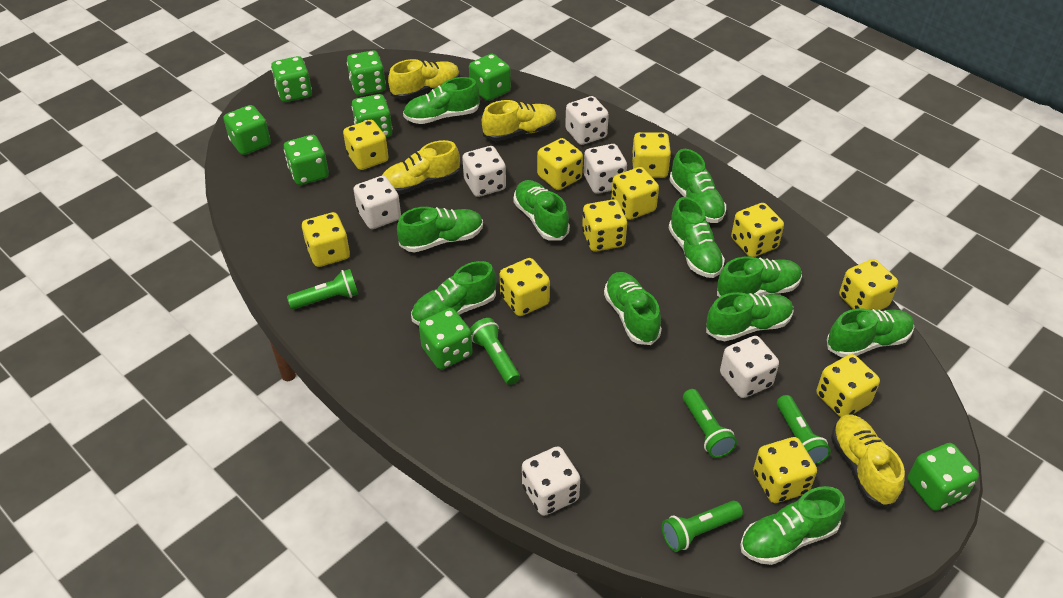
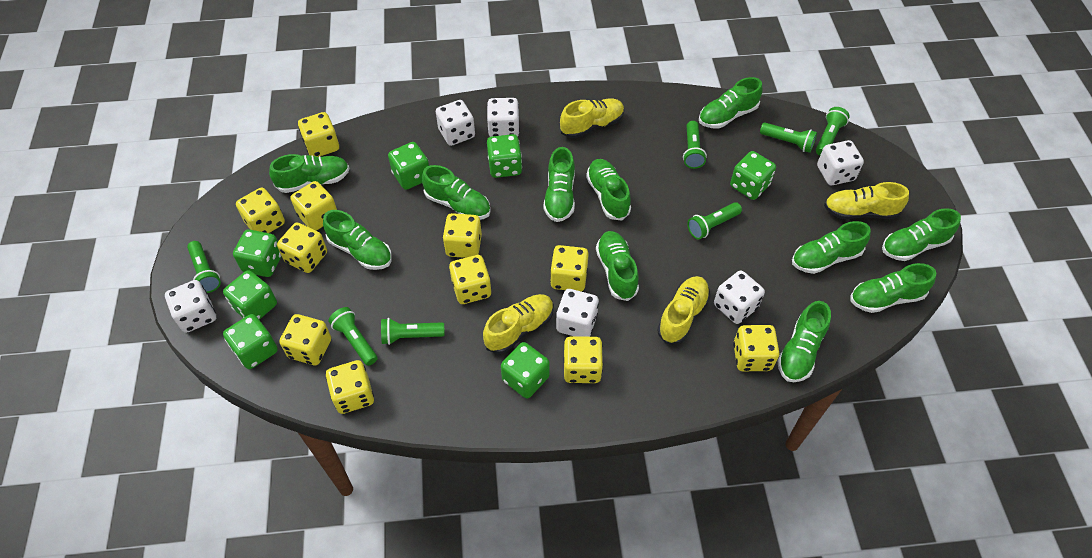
green dice: 8 -> 7
green flashlight: 5 -> 7

